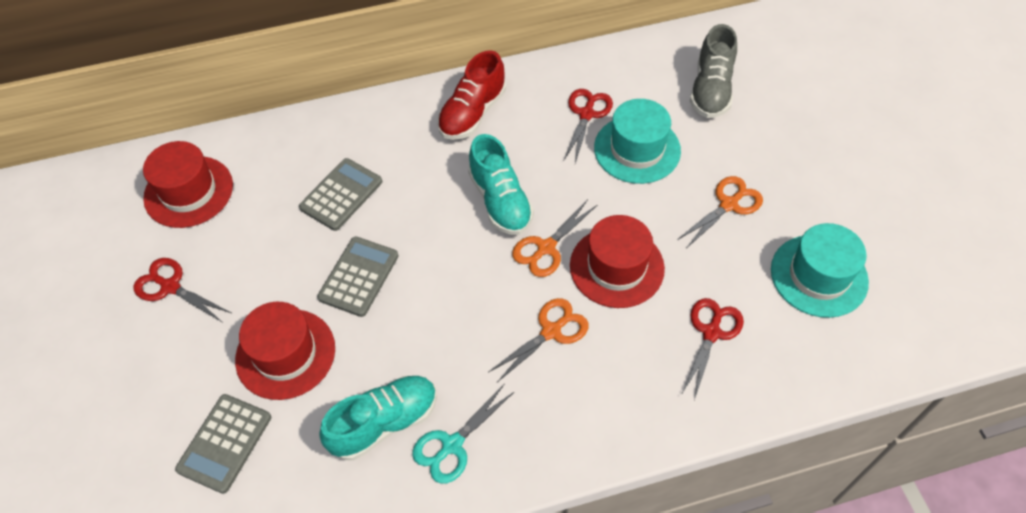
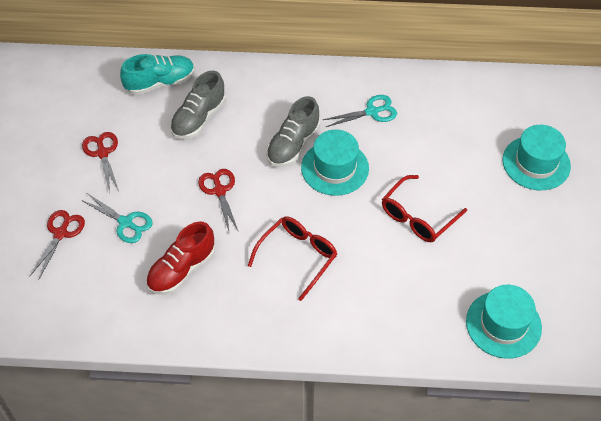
grey calculator: 3 -> 0
grey shoe: 1 -> 2
orange scissors: 3 -> 0
red glasses: 0 -> 2
red hat: 3 -> 0
turquoise hat: 2 -> 3
turquoise scissors: 1 -> 2
turquoise shoe: 2 -> 1

